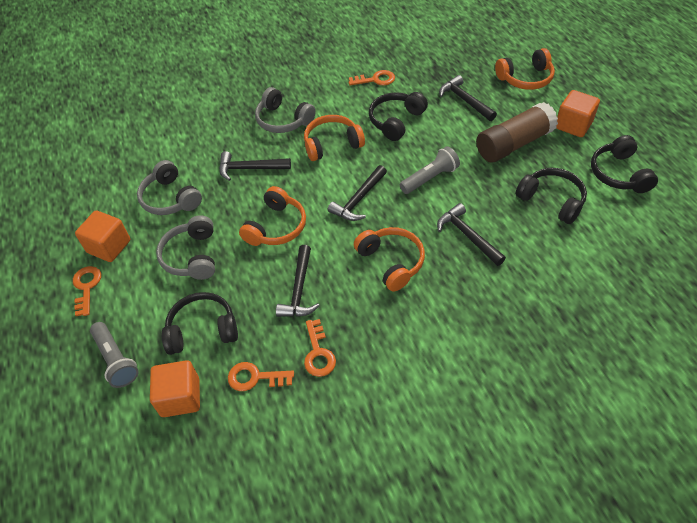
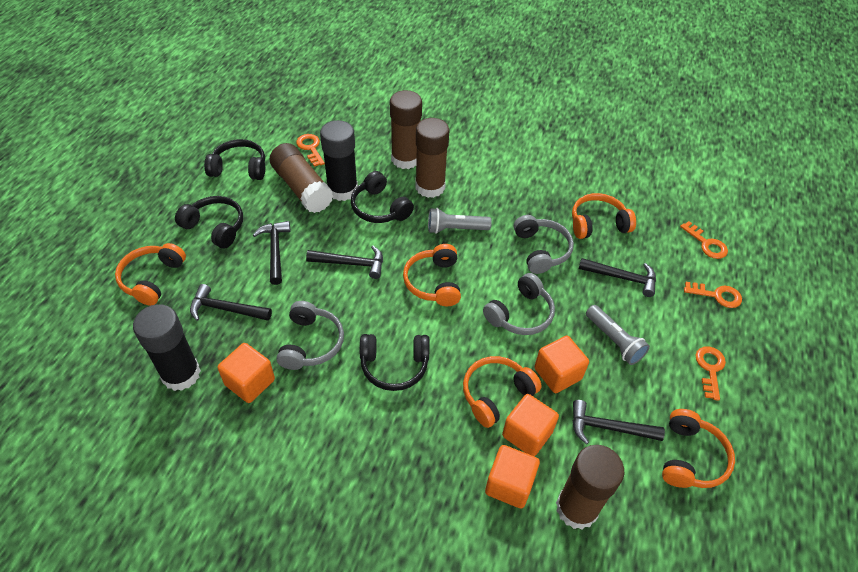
black glue stick: 0 -> 2
brown glue stick: 1 -> 4
orange cube: 3 -> 4
orange headphones: 4 -> 5

